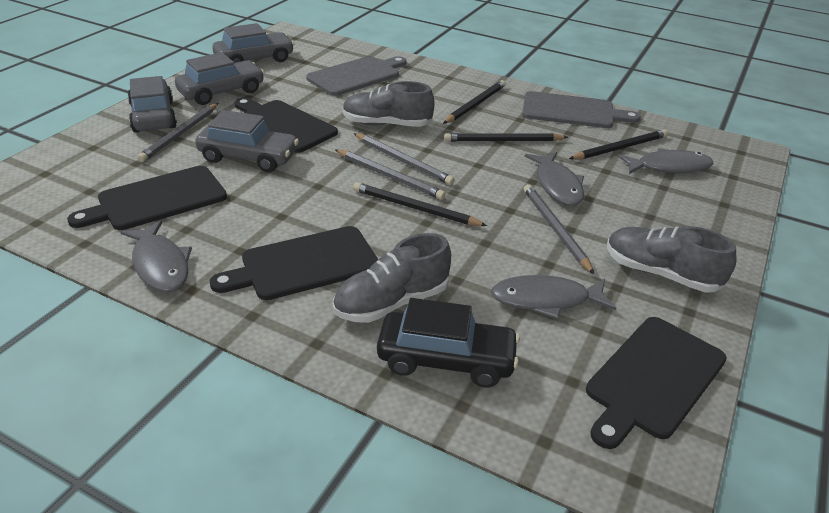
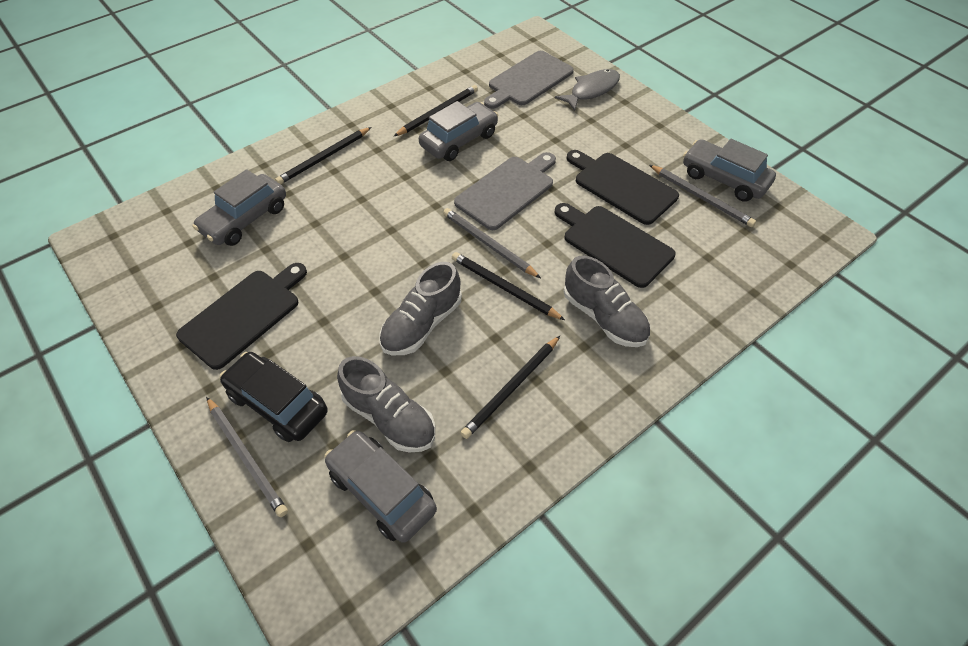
black cutting board: 4 -> 3
grey fish: 4 -> 1
grey pencil: 4 -> 3

